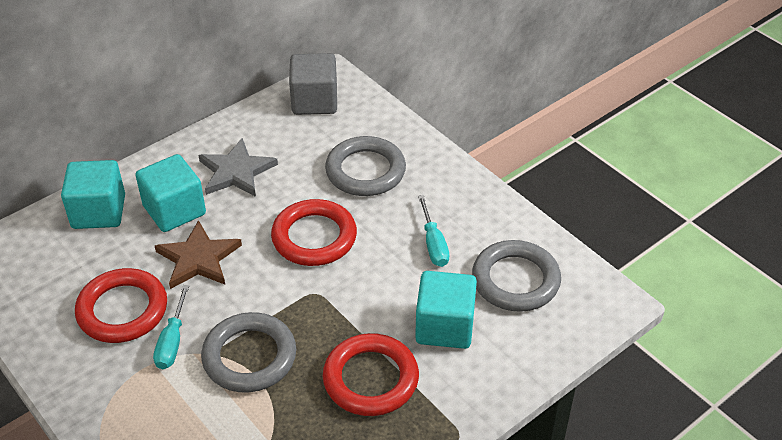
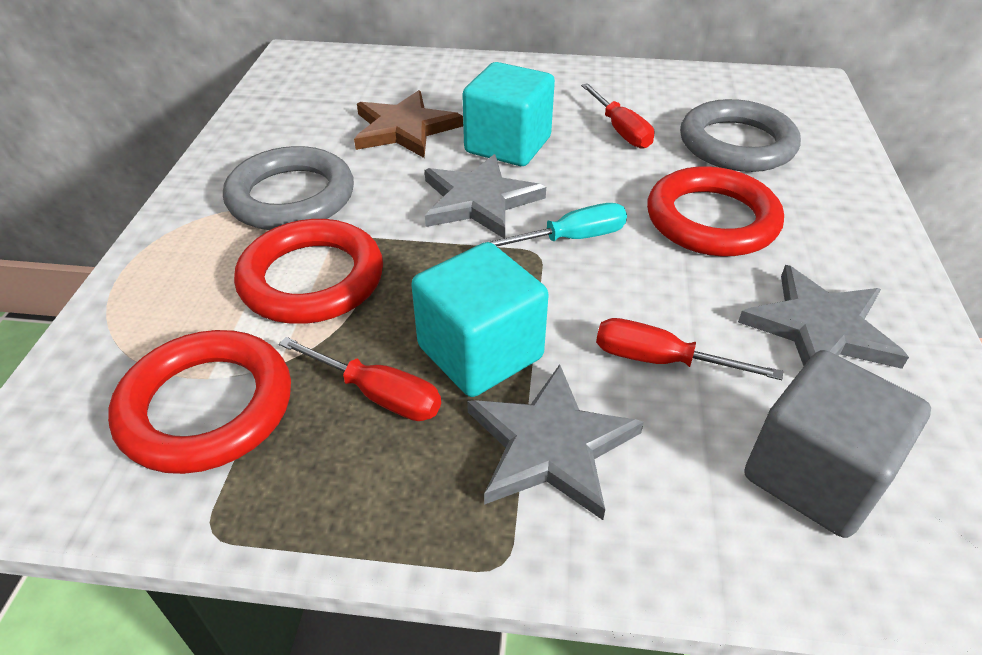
grey ring: 3 -> 2
grey star: 1 -> 3
red screwdriver: 0 -> 3
turquoise cube: 3 -> 2
turquoise screwdriver: 2 -> 1

